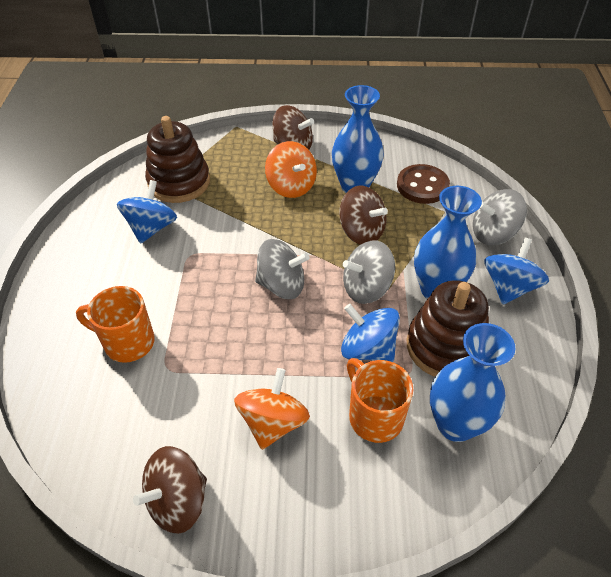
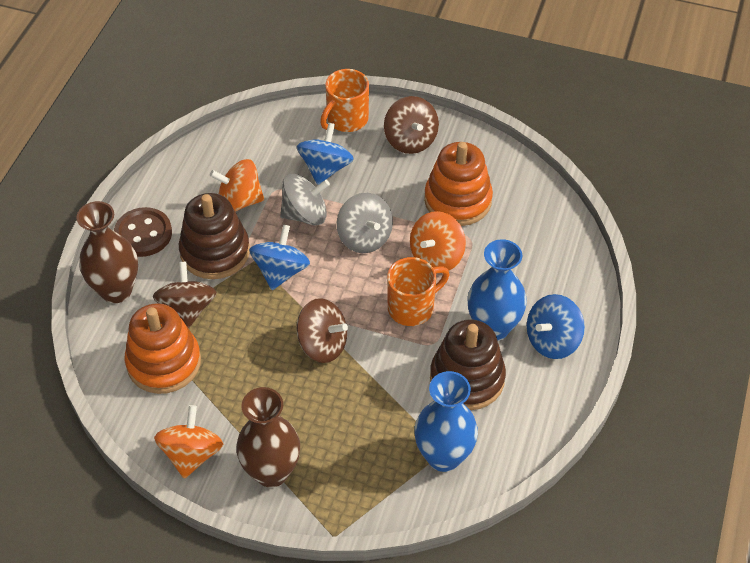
blue vase: 3 -> 2
brown vase: 0 -> 2
grey spinning top: 3 -> 2
orange spinning top: 2 -> 3
orange stacking toy: 0 -> 2

